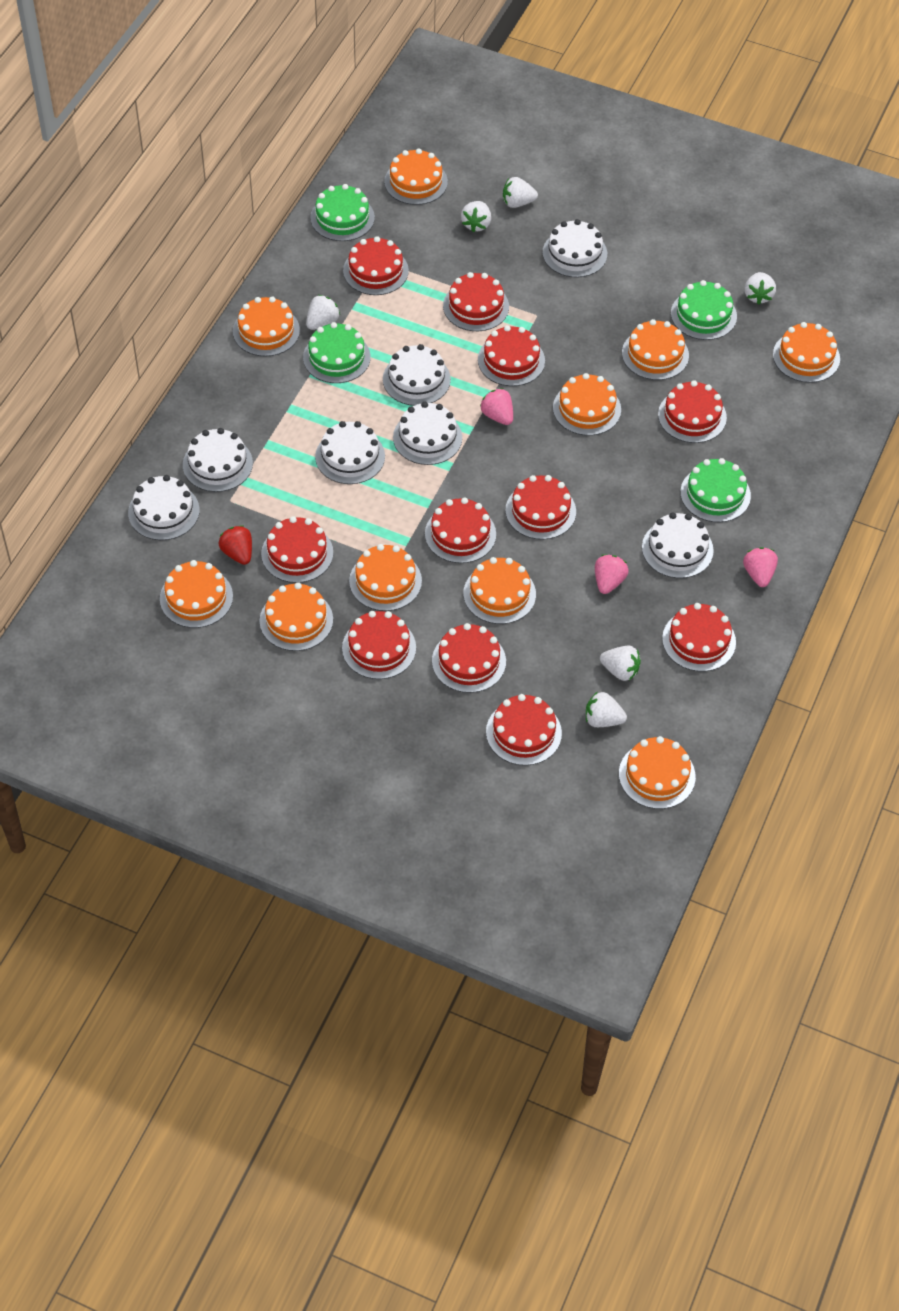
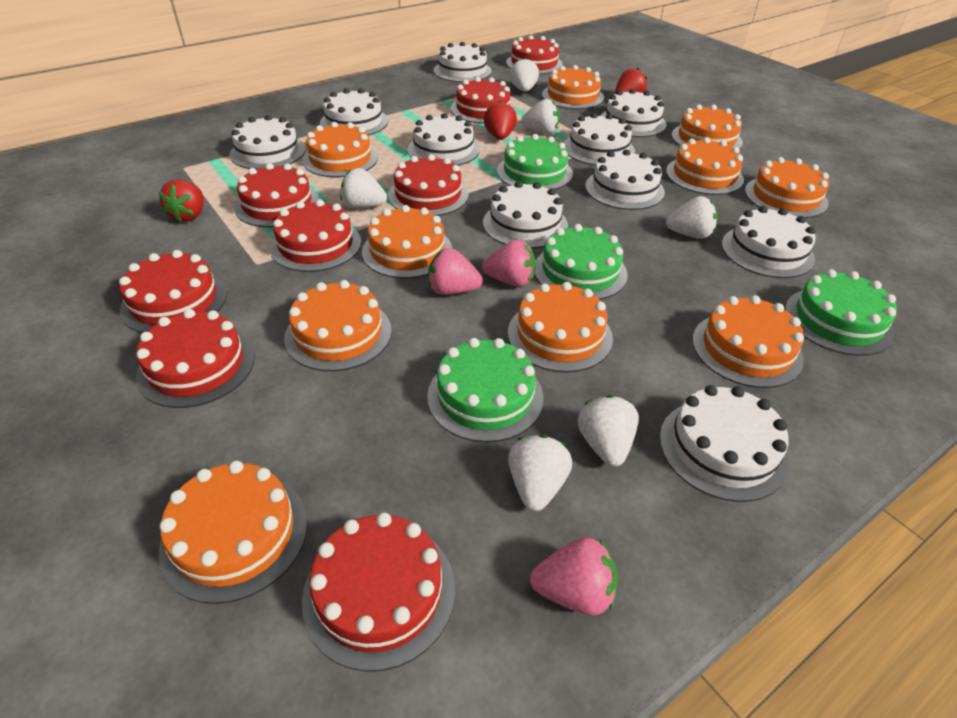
red cake: 11 -> 8
red strawberry: 1 -> 3
white cake: 7 -> 10

